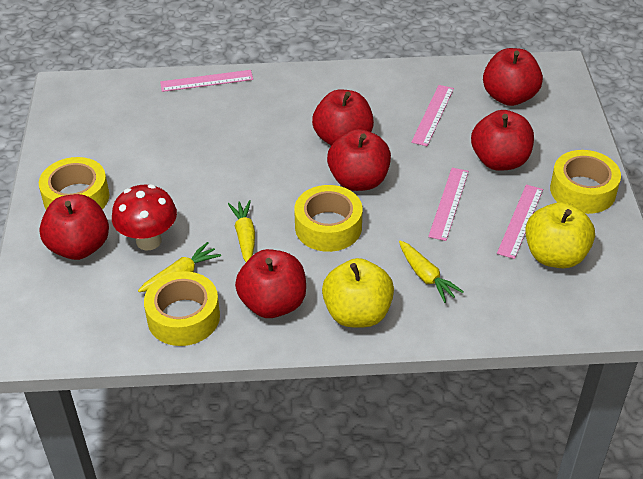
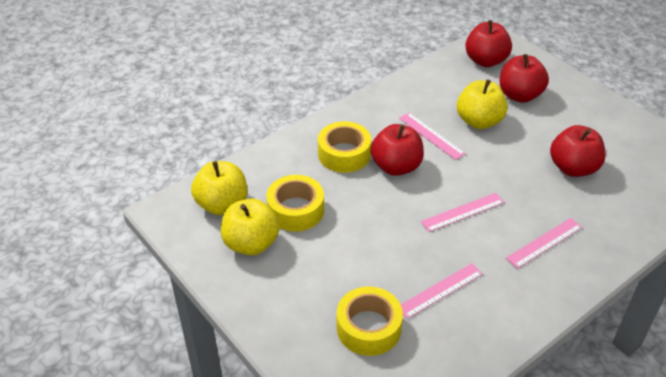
red apple: 6 -> 4
red mushroom: 1 -> 0
yellow apple: 2 -> 3
yellow carrot: 3 -> 0
yellow tape: 4 -> 3

